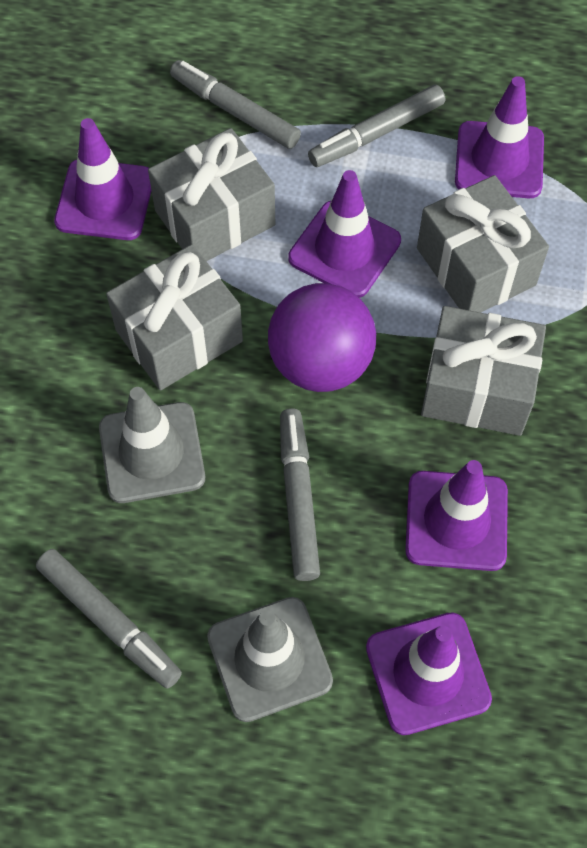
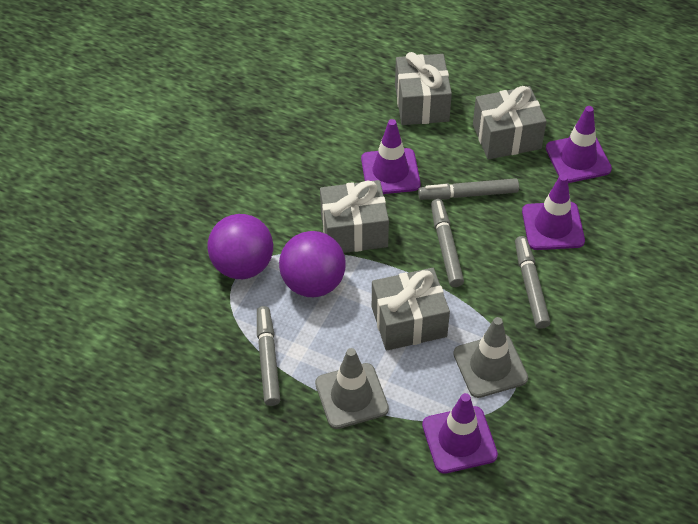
purple ball: 1 -> 2
purple traffic cone: 5 -> 4

